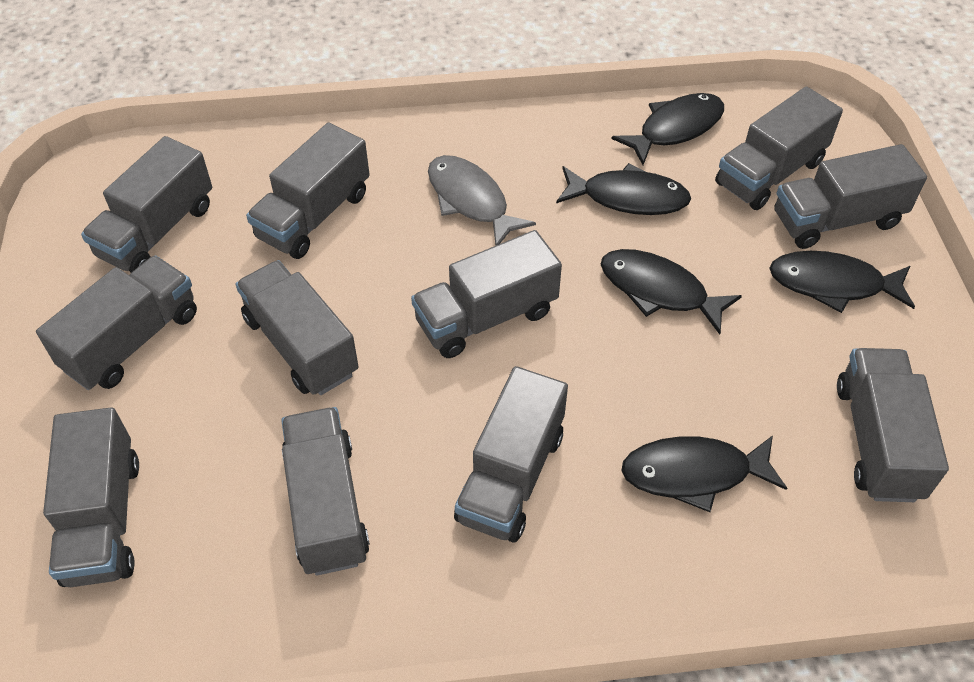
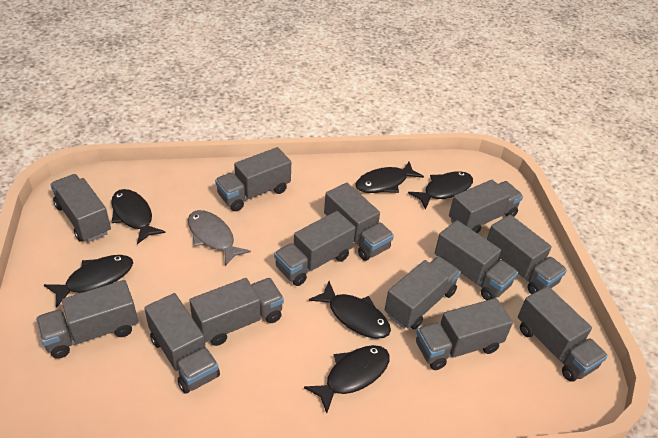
black fish: 5 -> 6
grey truck: 11 -> 13

